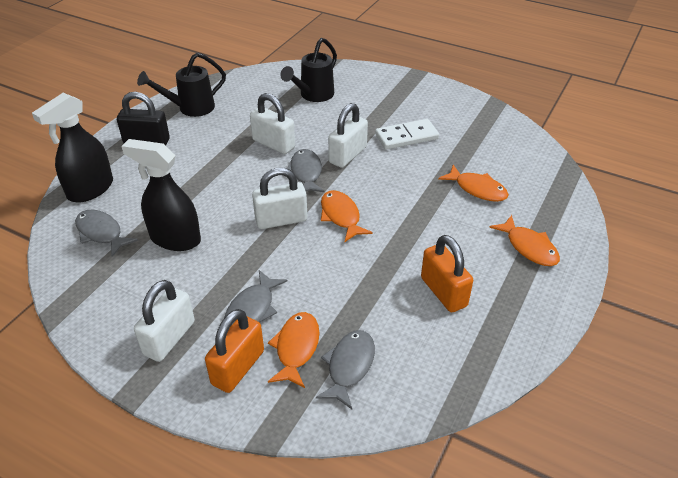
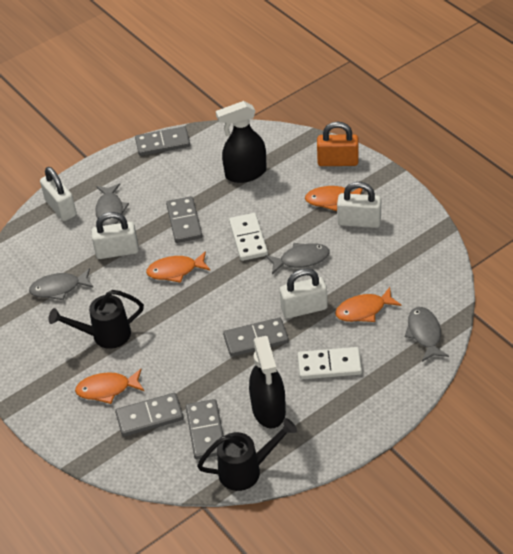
black padlock: 1 -> 0
grey domino: 0 -> 5
orange padlock: 2 -> 1
white domino: 1 -> 2

